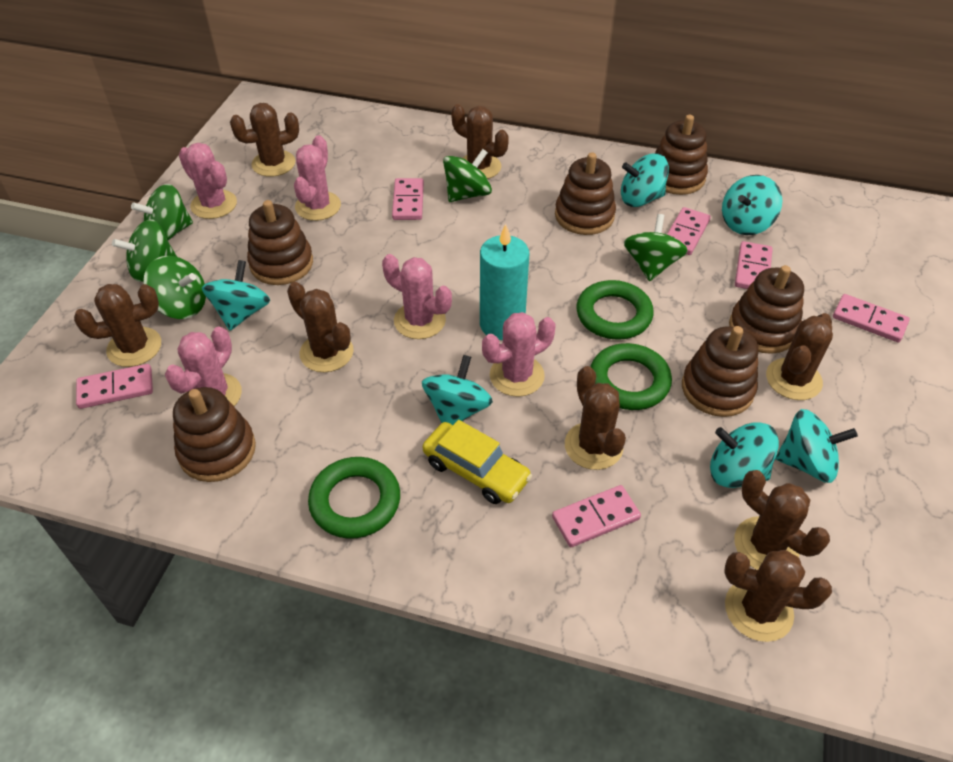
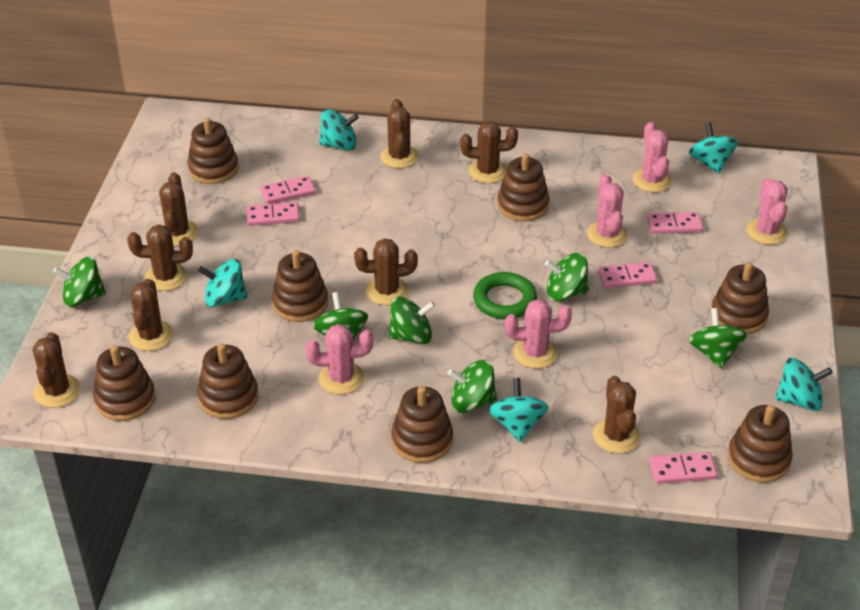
brown stacking toy: 6 -> 8
green ring: 3 -> 1
green spinning top: 5 -> 6
pink domino: 6 -> 5
turquoise candle: 1 -> 0
turquoise spinning top: 6 -> 5
yellow car: 1 -> 0

